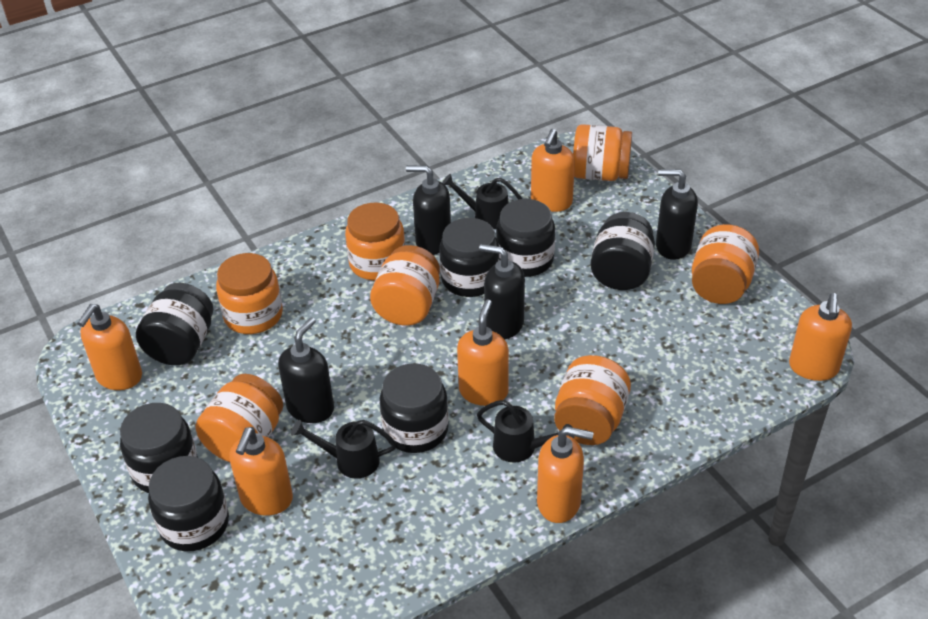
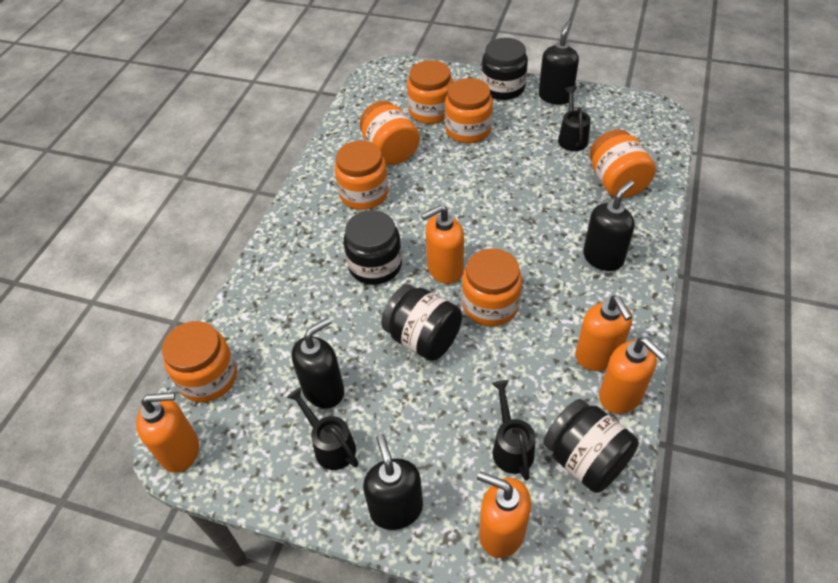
black jar: 7 -> 4
orange soap dispenser: 6 -> 5

